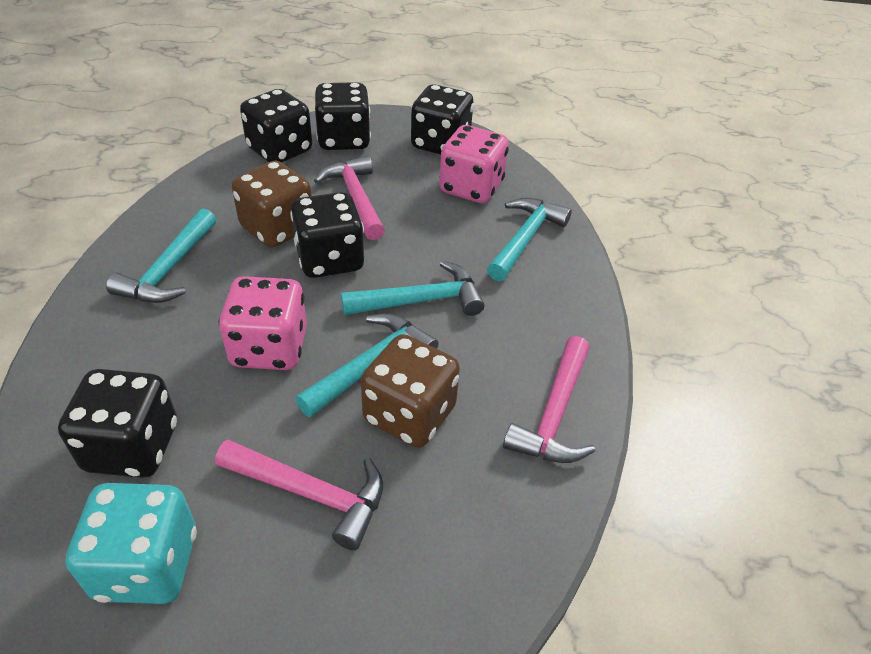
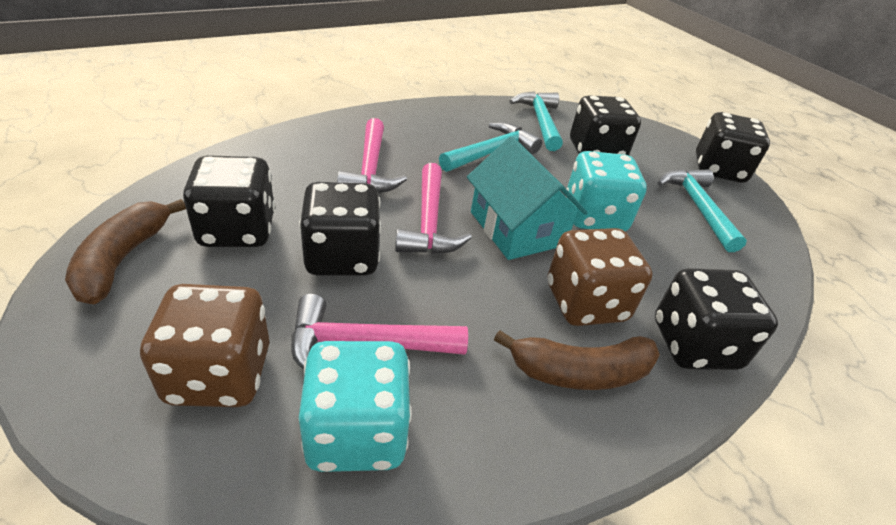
brown banana: 0 -> 2
pink dice: 2 -> 0
turquoise dice: 1 -> 2
turquoise hammer: 4 -> 3
turquoise house: 0 -> 1

